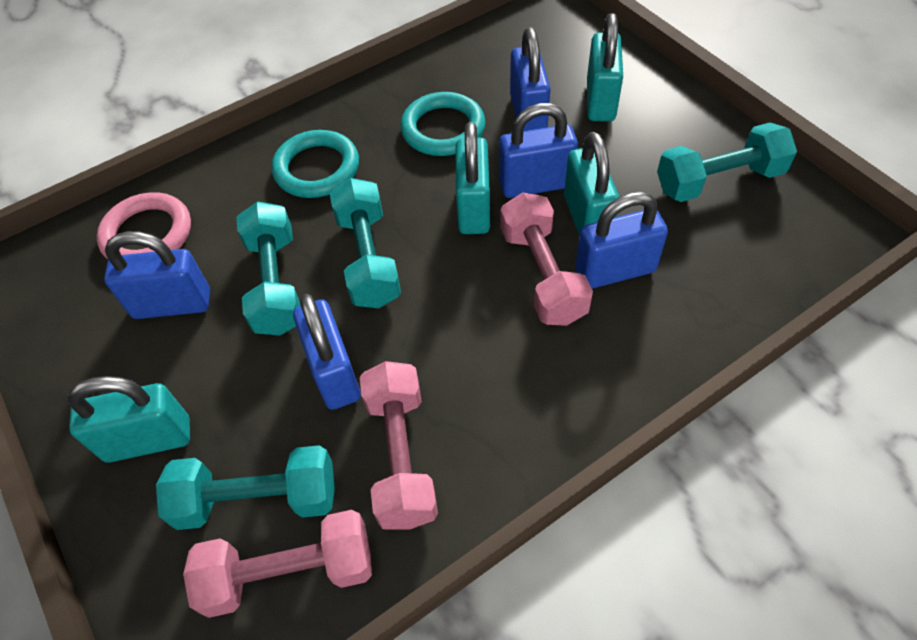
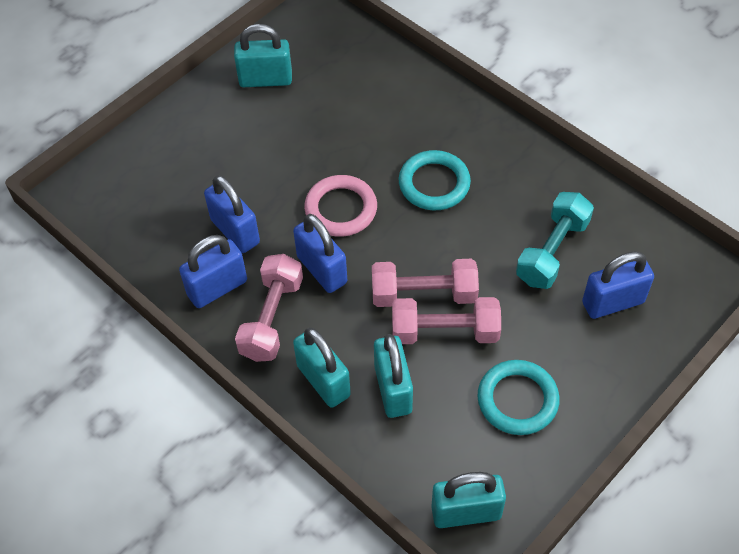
blue padlock: 5 -> 4
turquoise dumbbell: 4 -> 1

